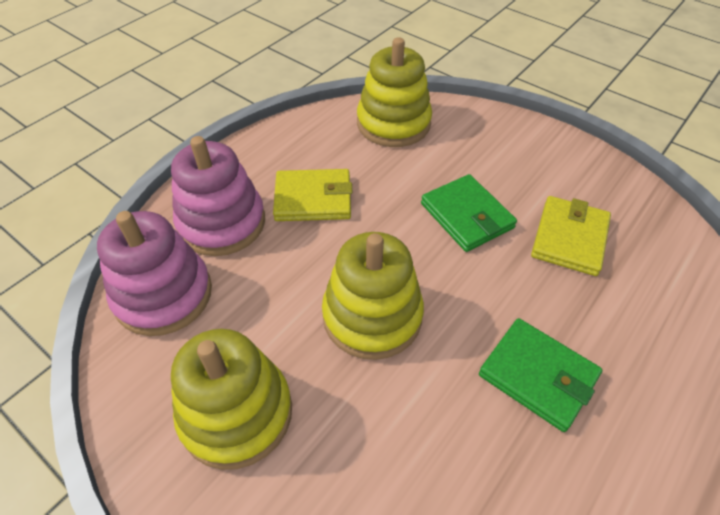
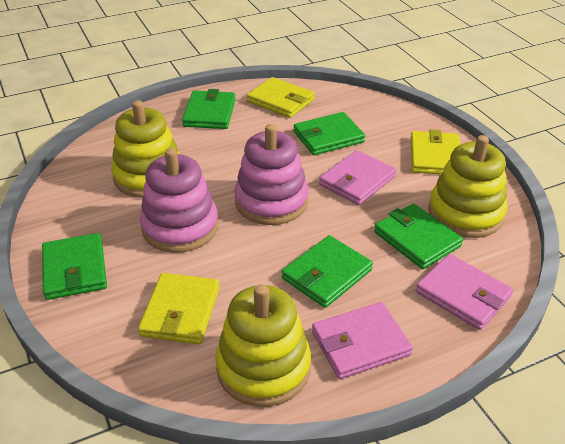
green wallet: 2 -> 5
pink wallet: 0 -> 3
yellow wallet: 2 -> 3

